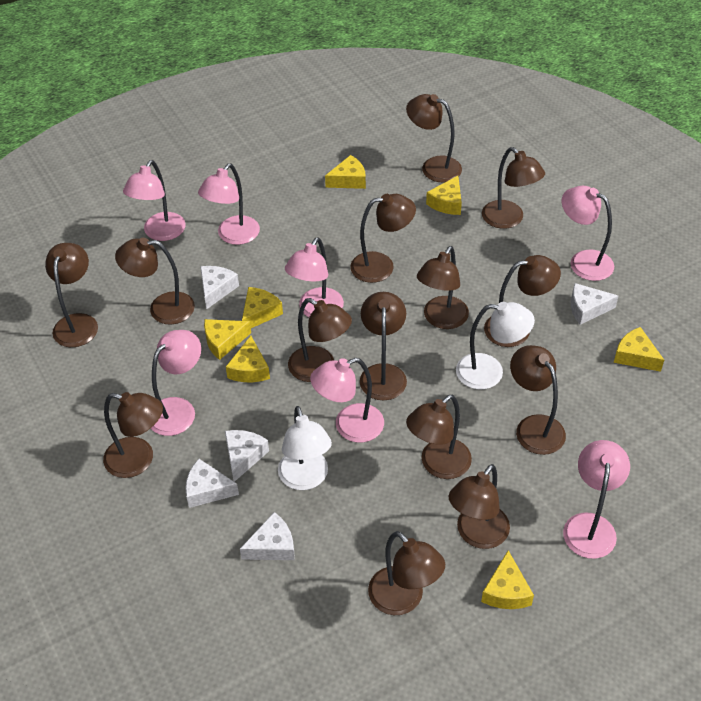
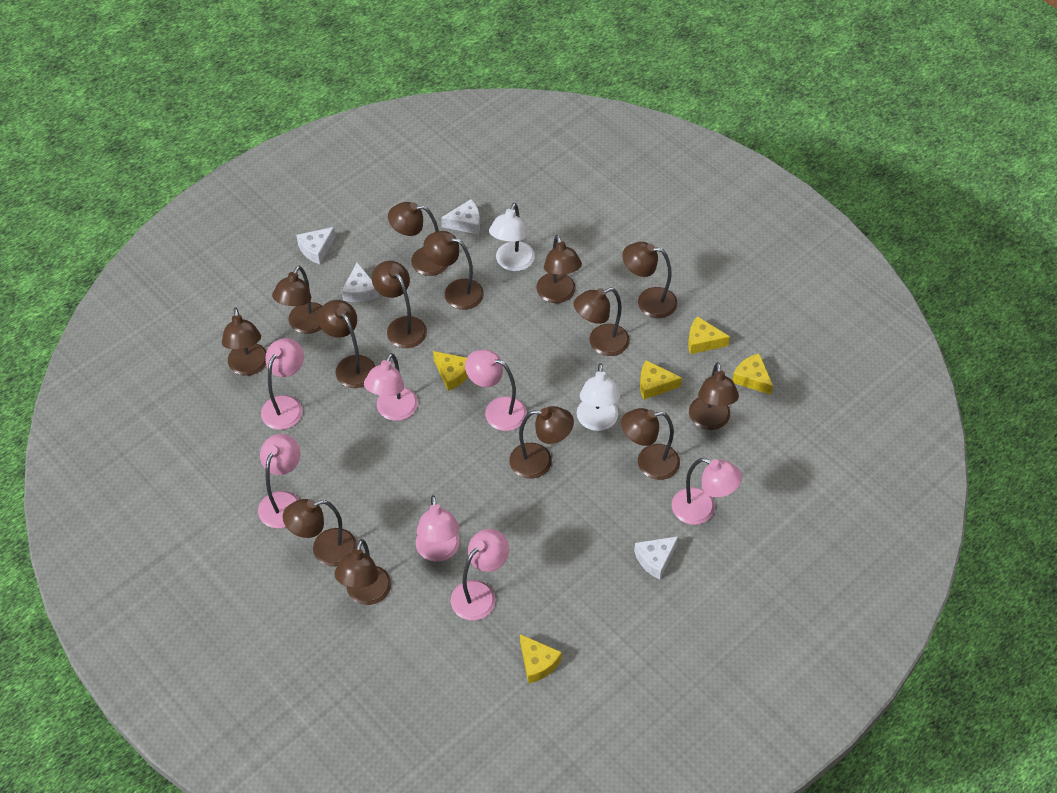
white cheese: 5 -> 4
yellow cheese: 7 -> 5

